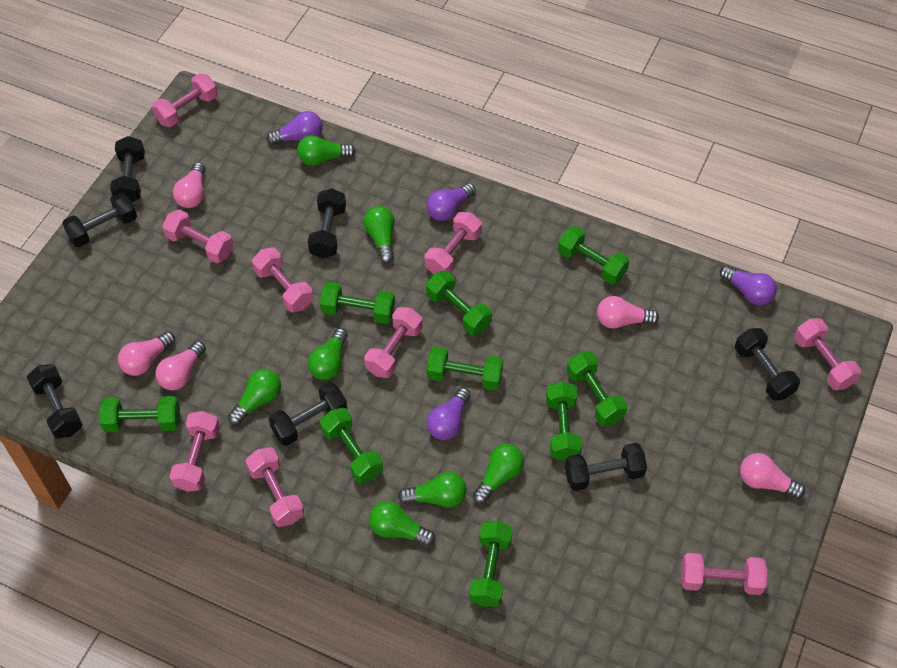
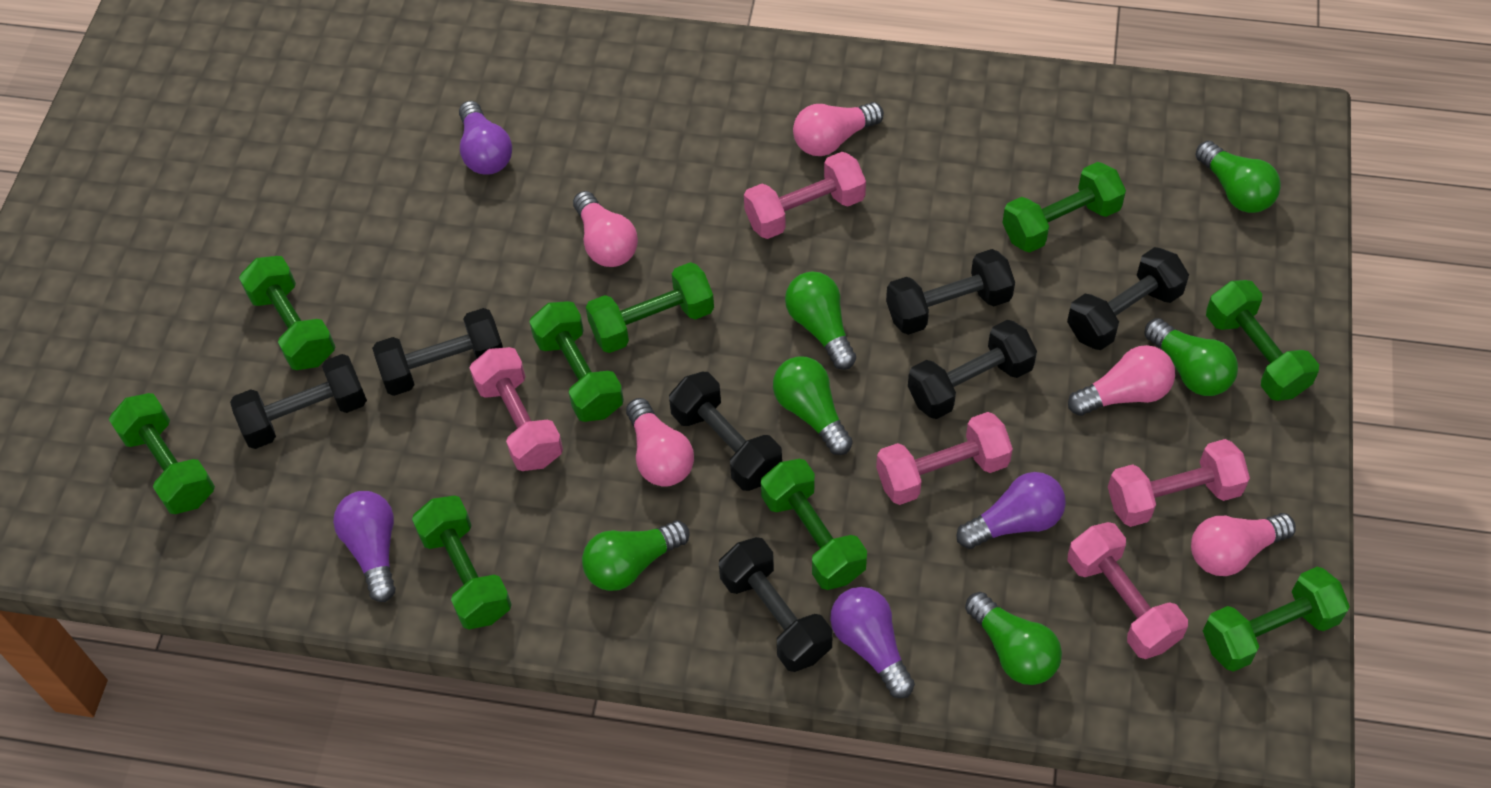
green light bulb: 7 -> 6
pink dumbbell: 9 -> 5

